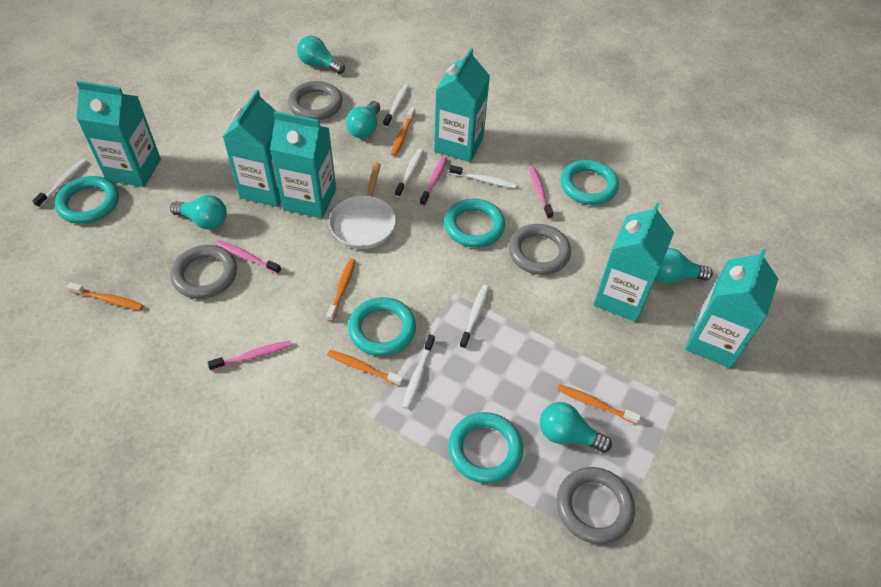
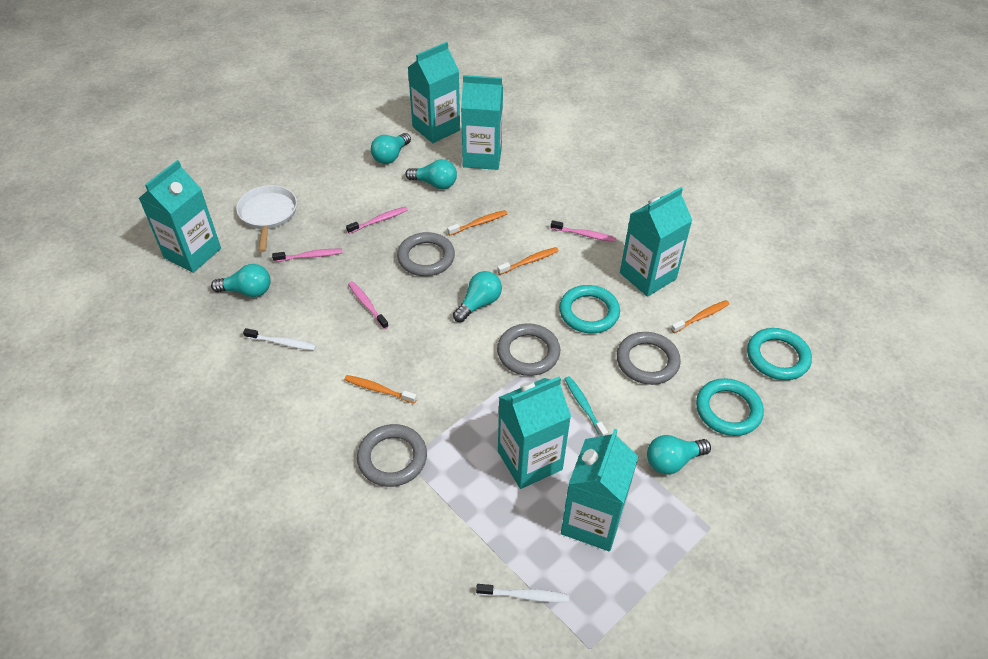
orange toothbrush: 5 -> 4
turquoise ring: 5 -> 3
turquoise toothbrush: 0 -> 1
white toothbrush: 6 -> 2

